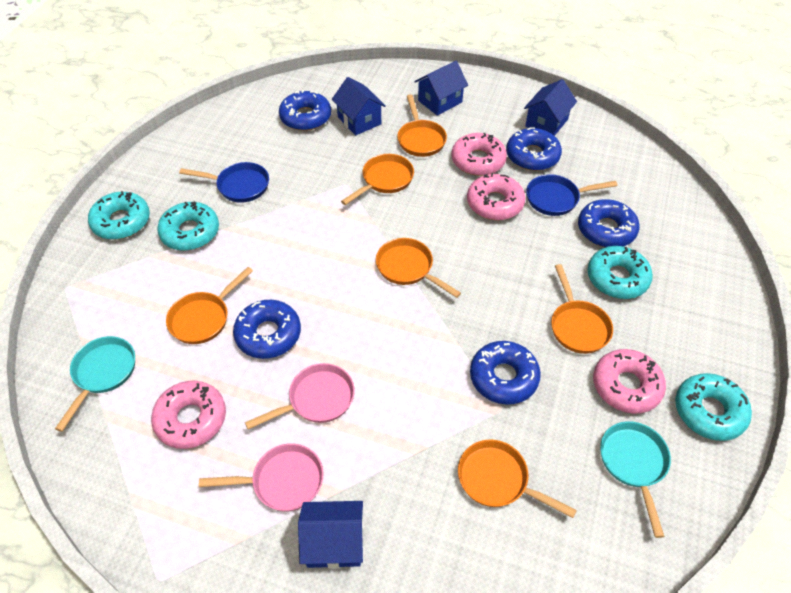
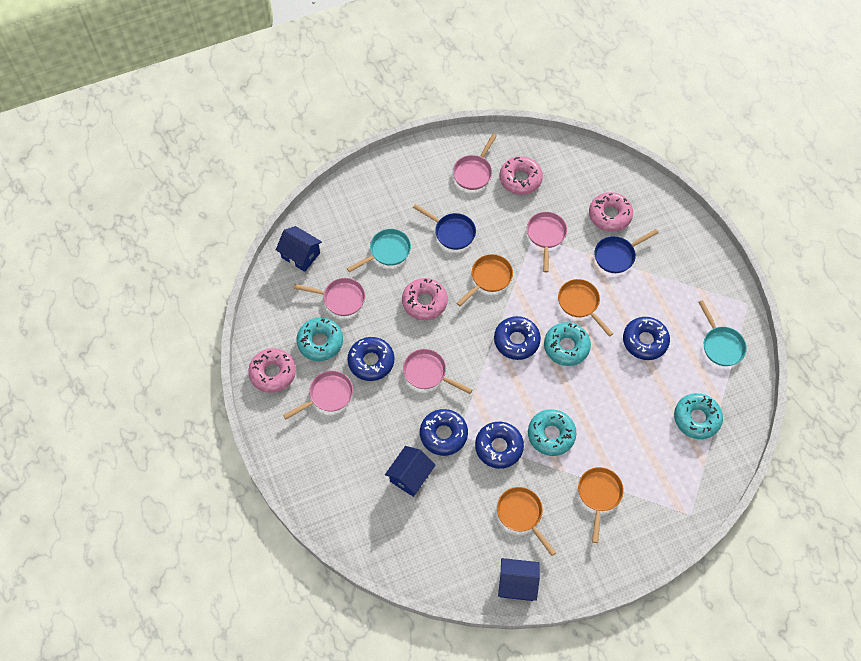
blue house: 4 -> 3
orange pan: 6 -> 4
pink pan: 2 -> 5

